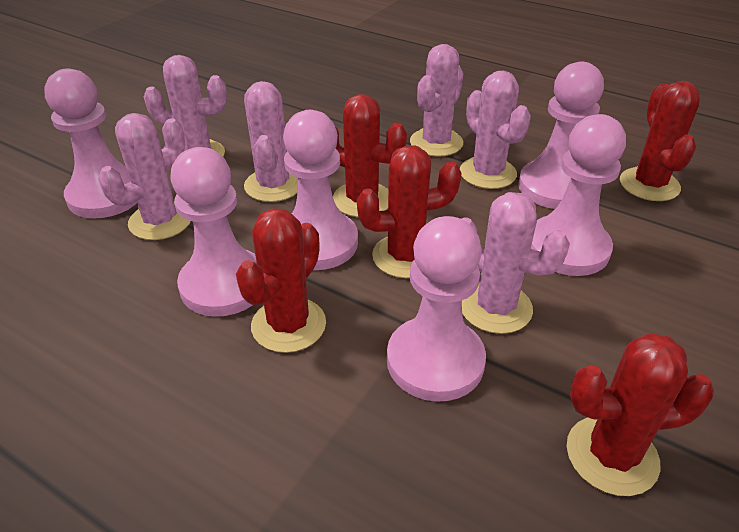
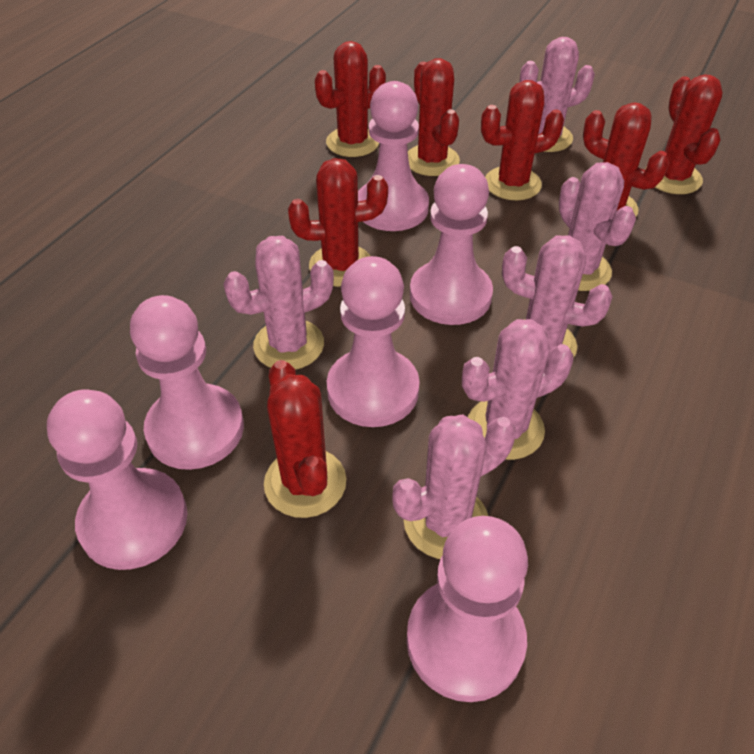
red cactus: 5 -> 7

